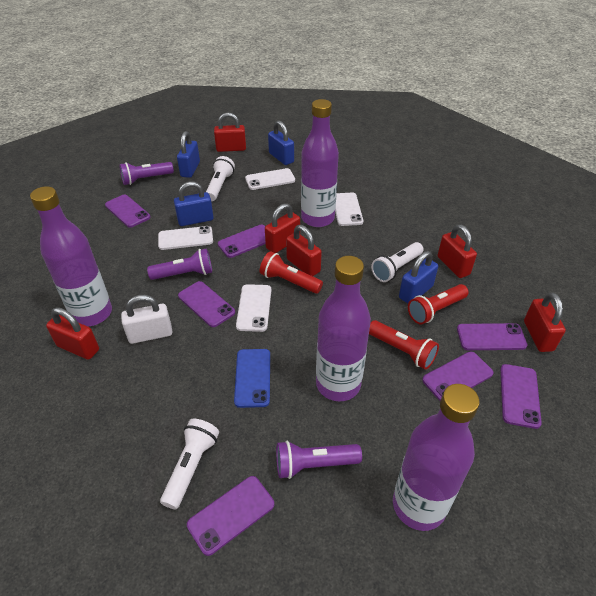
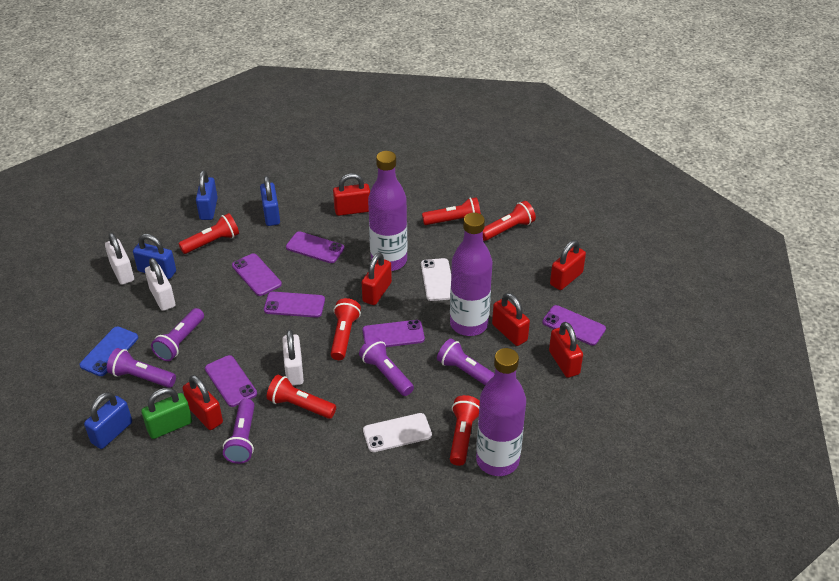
green padlock: 0 -> 1
purple bottle: 4 -> 3
purple flashlight: 3 -> 5
purple phone: 7 -> 6
red flashlight: 3 -> 6
white flashlight: 3 -> 0
white padlock: 1 -> 3
white phone: 4 -> 2

